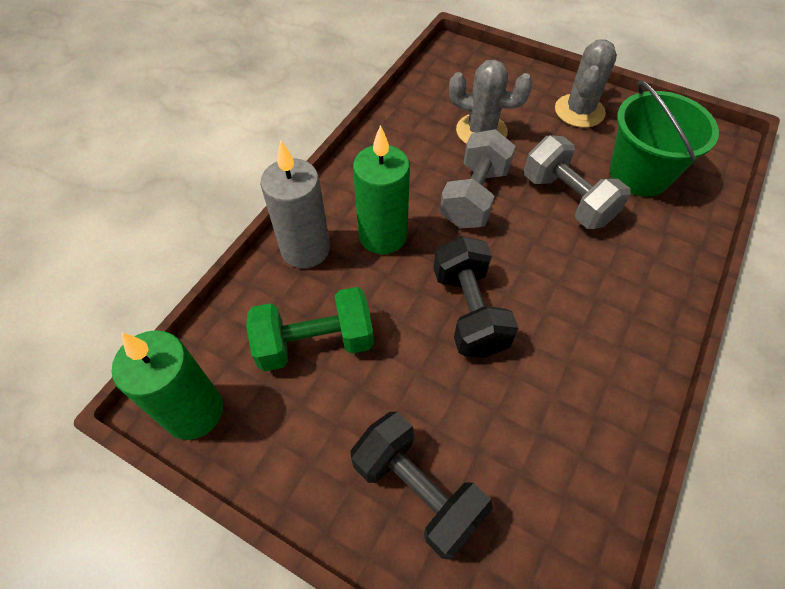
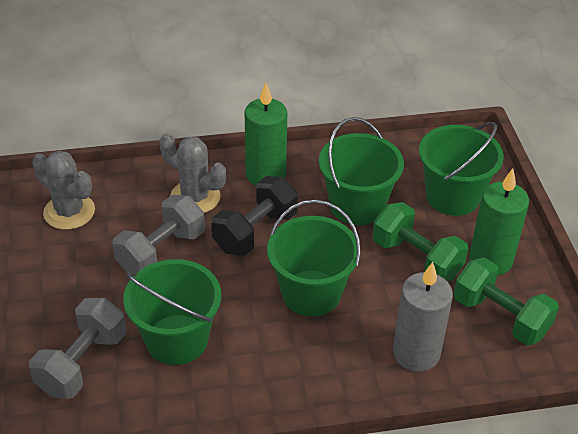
black dumbbell: 2 -> 1
green bucket: 1 -> 4
green dumbbell: 1 -> 2

